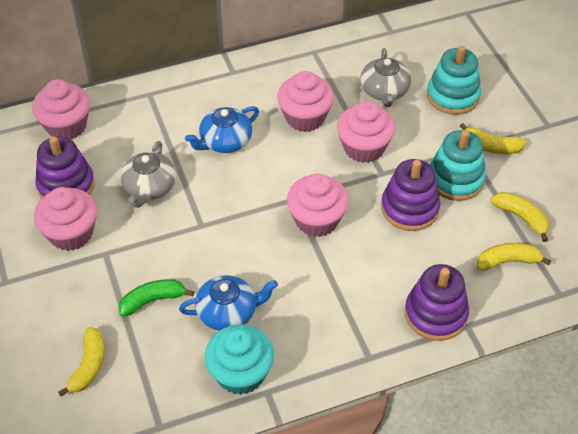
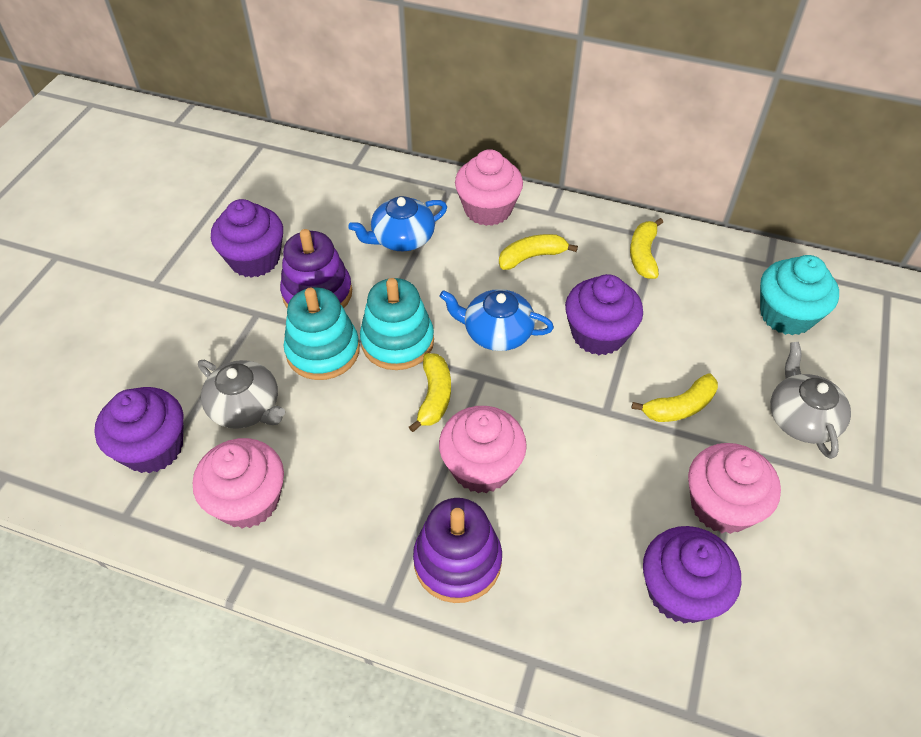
green banana: 1 -> 0
pink cupcake: 5 -> 4
purple cupcake: 0 -> 4
purple stacking toy: 3 -> 2

